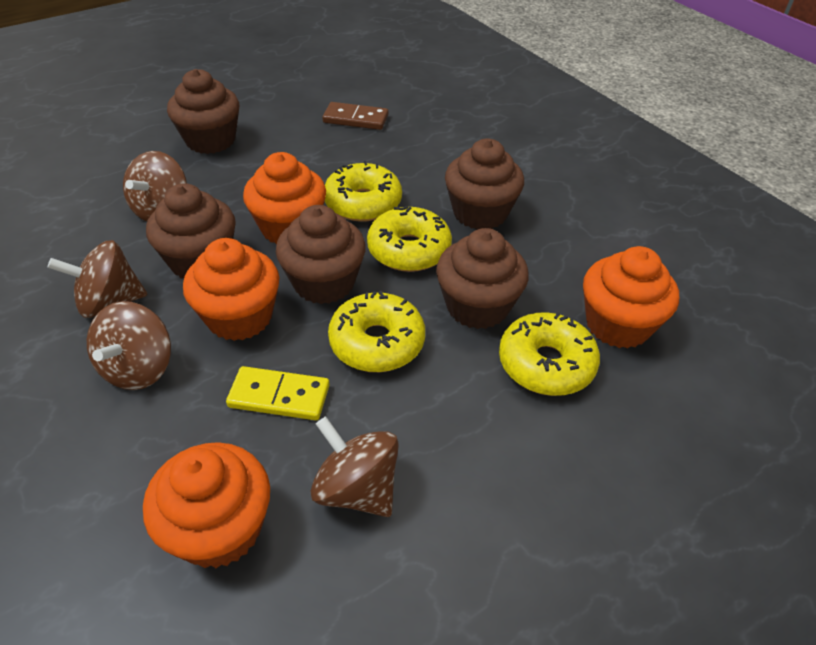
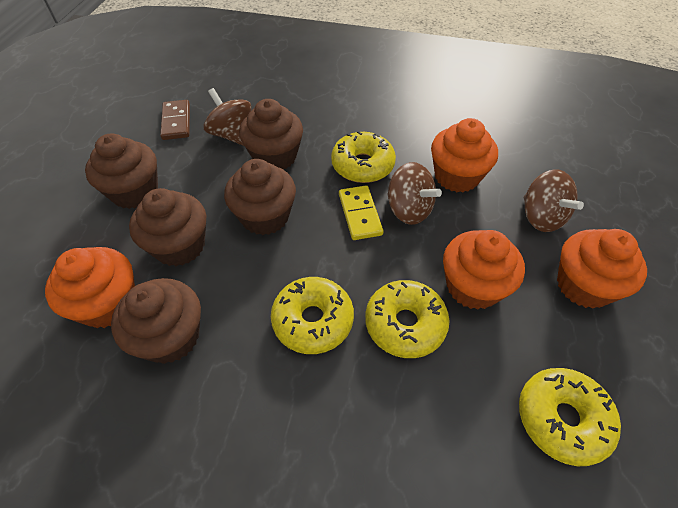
brown spinning top: 4 -> 3

